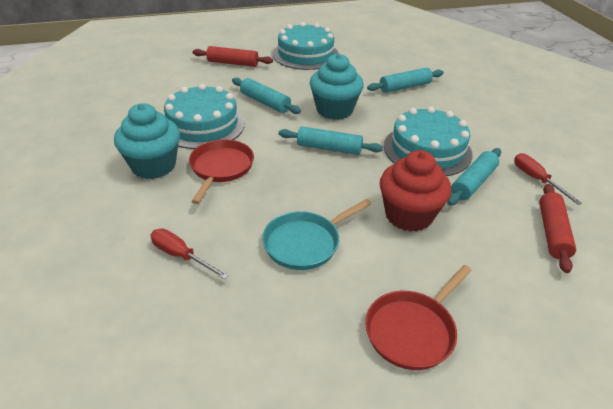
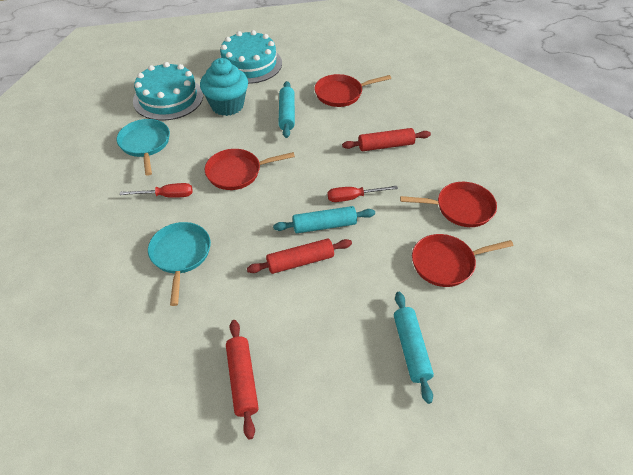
red cupcake: 1 -> 0
red pan: 2 -> 4
red rolling pin: 2 -> 3
turquoise cake: 3 -> 2
turquoise cupcake: 2 -> 1
turquoise pan: 1 -> 2
turquoise rolling pin: 4 -> 3

